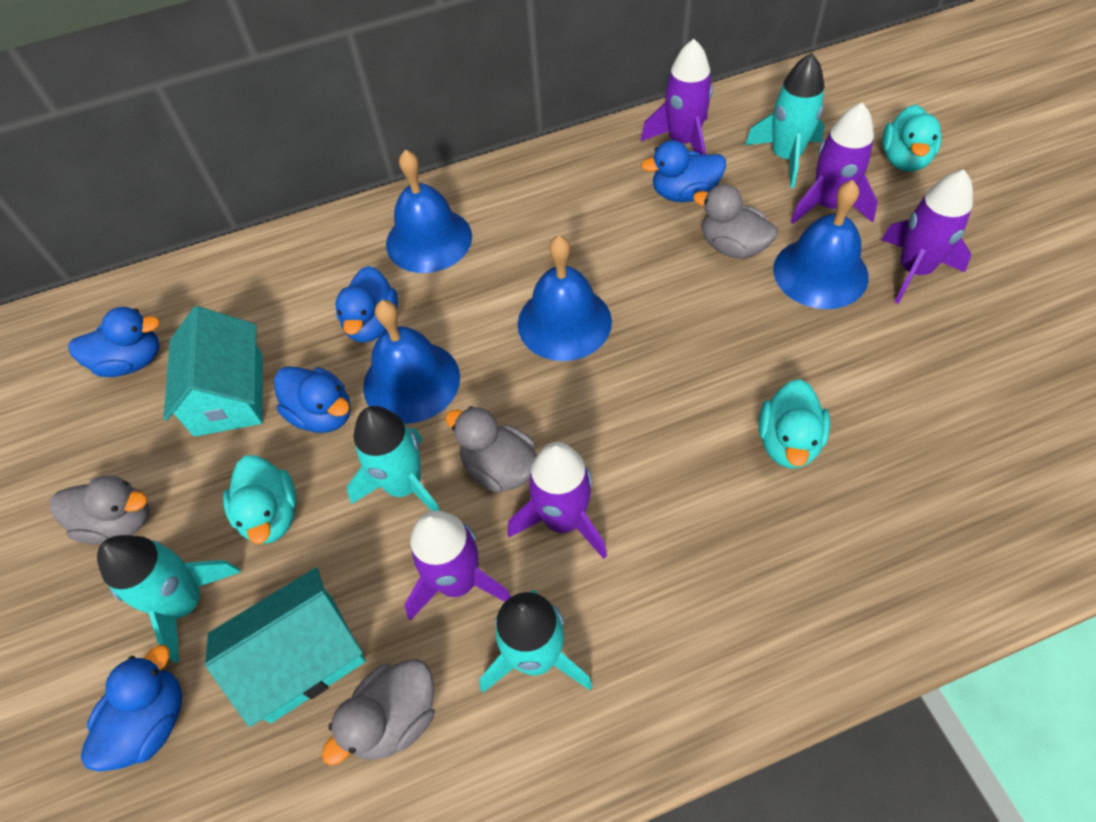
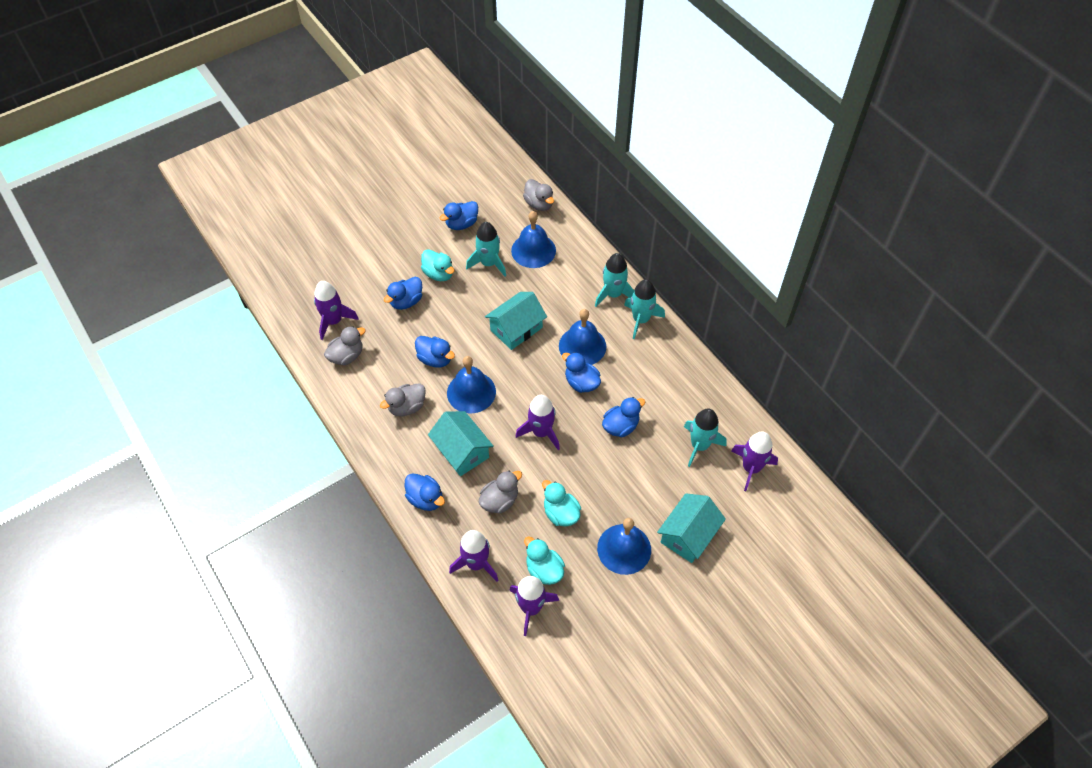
blue duck: 5 -> 6
turquoise house: 2 -> 3

